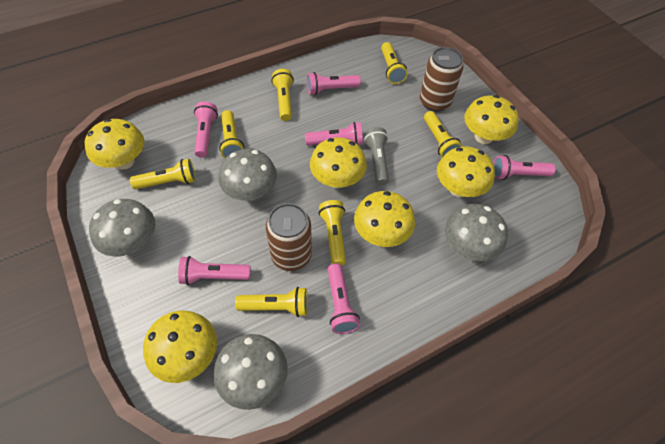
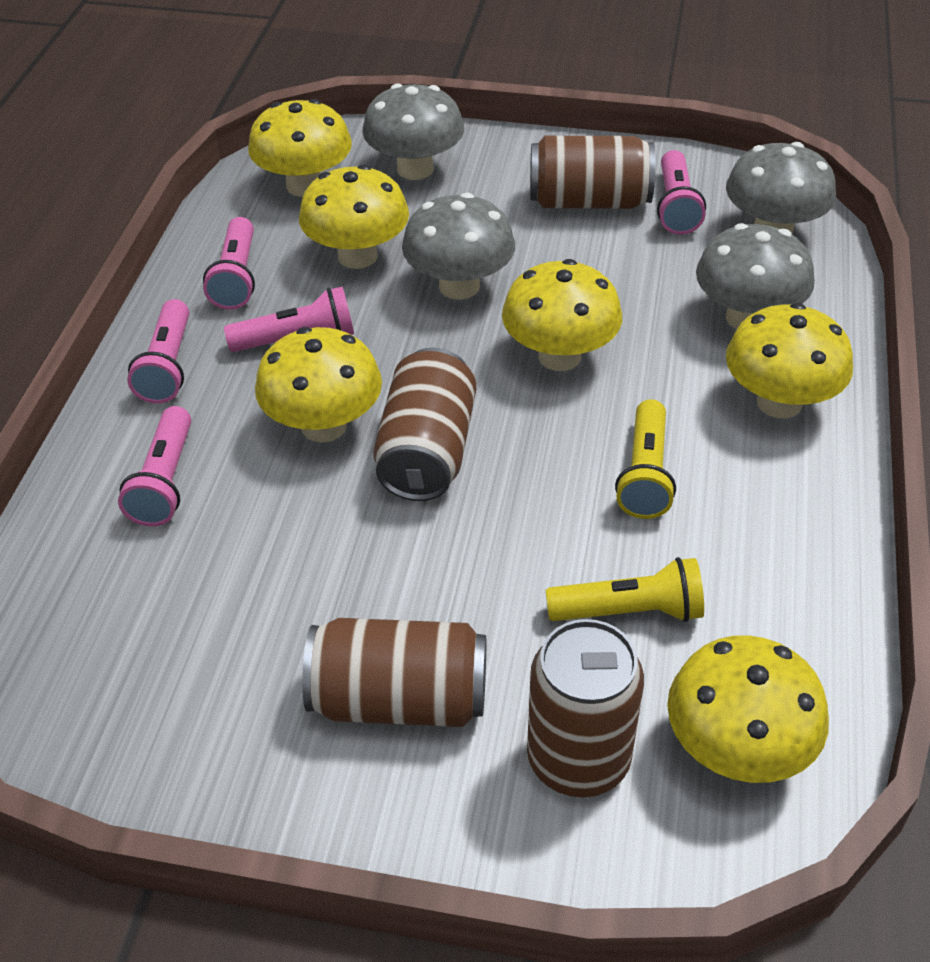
brown can: 2 -> 4
grey flashlight: 1 -> 0
pink flashlight: 6 -> 5
yellow flashlight: 7 -> 2

